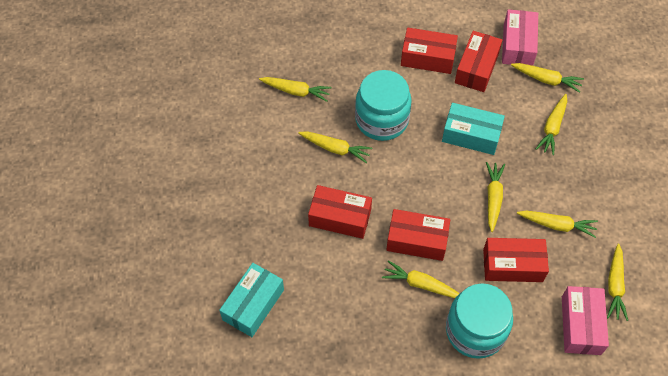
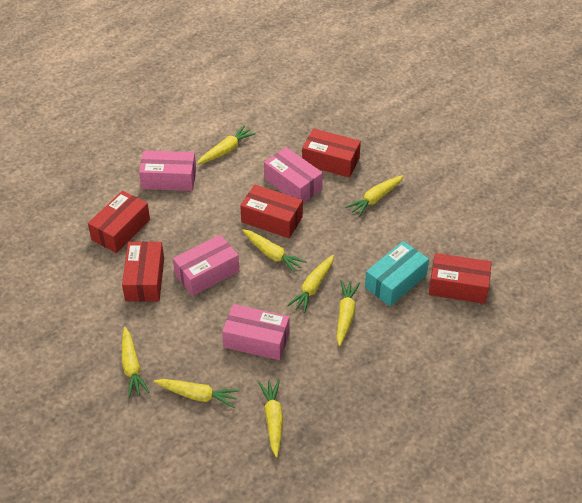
pink box: 2 -> 4
turquoise box: 2 -> 1
turquoise jar: 2 -> 0

